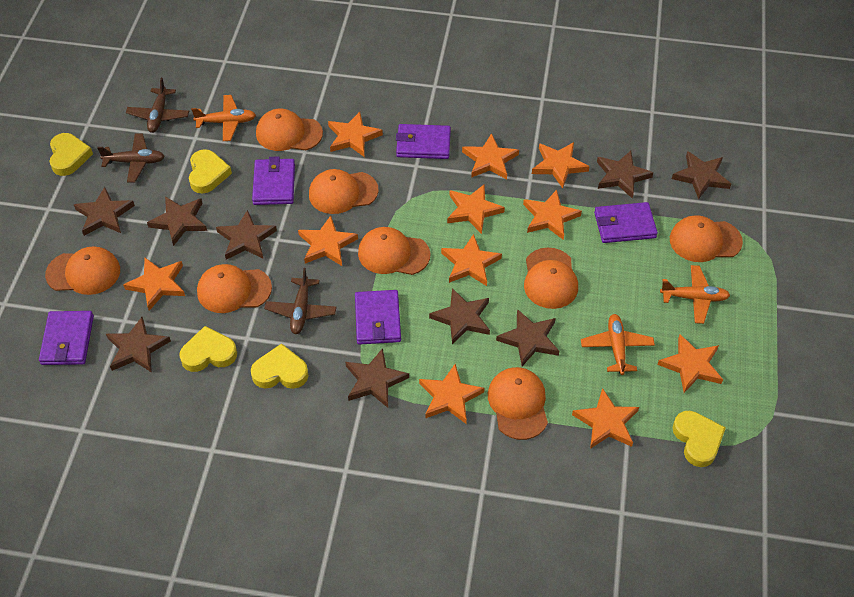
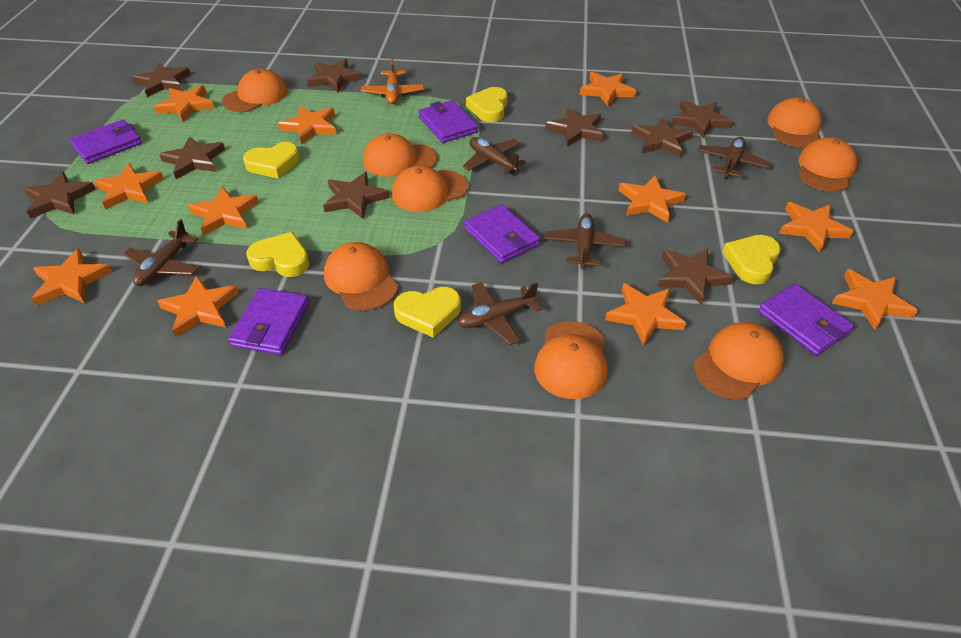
brown plane: 3 -> 5
orange plane: 3 -> 1

